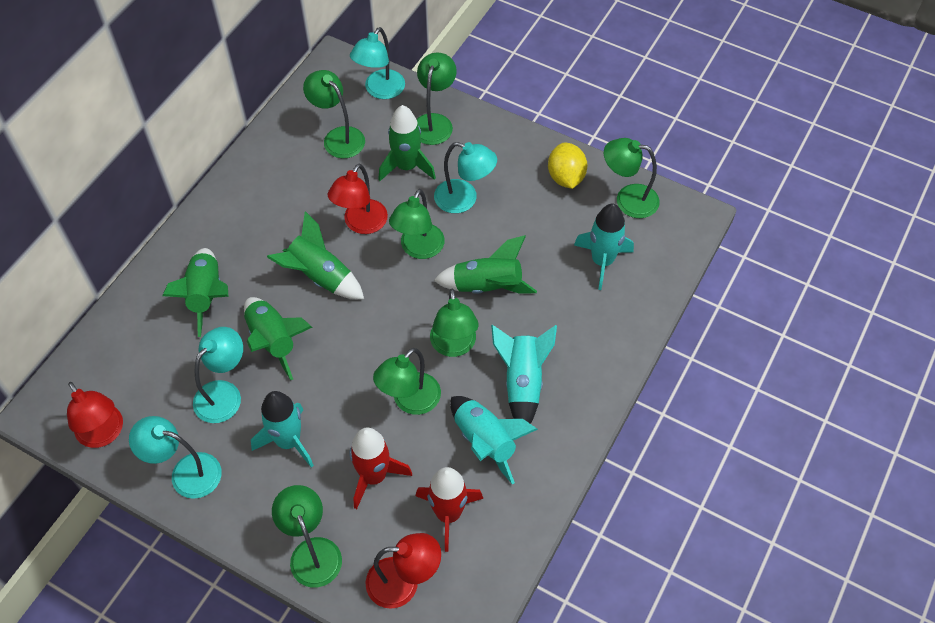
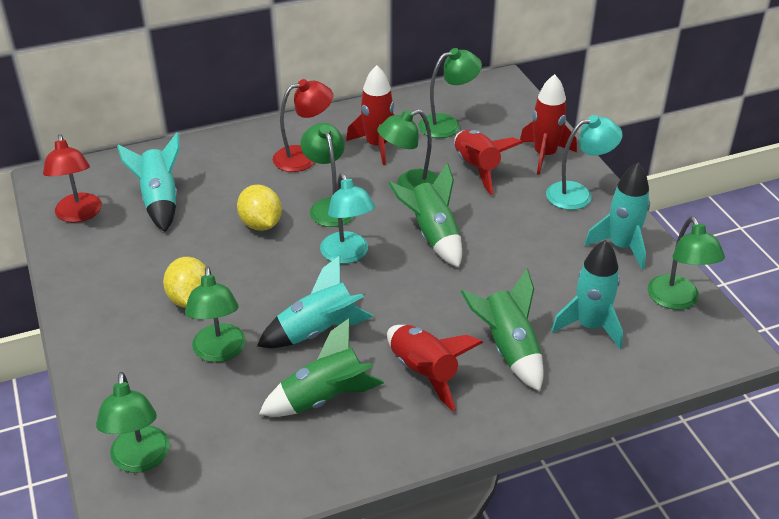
green lamp: 7 -> 6
green rocket: 5 -> 3
red lamp: 3 -> 2
red rocket: 2 -> 4
turquoise lamp: 4 -> 2
yellow lemon: 1 -> 2

